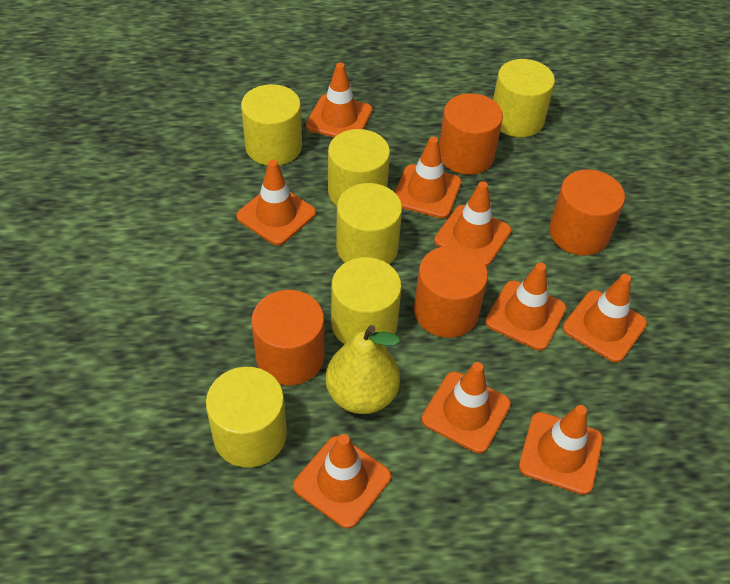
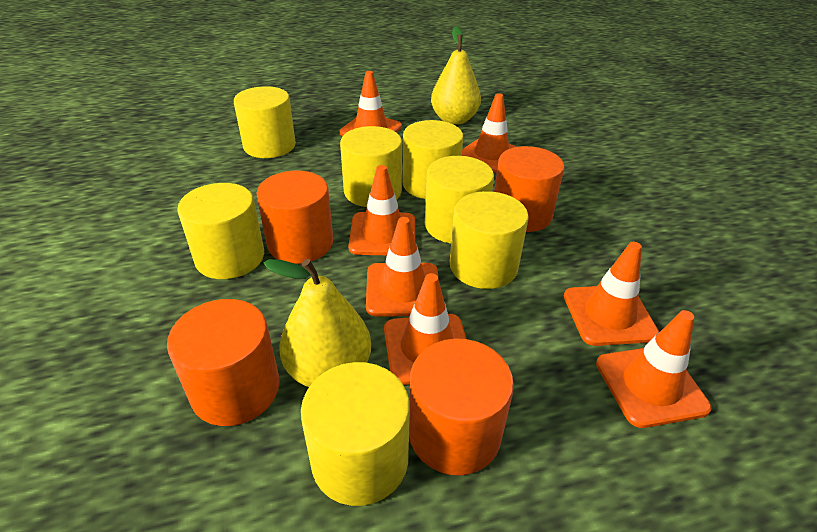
orange traffic cone: 9 -> 7
yellow cylinder: 6 -> 7
yellow pear: 1 -> 2

